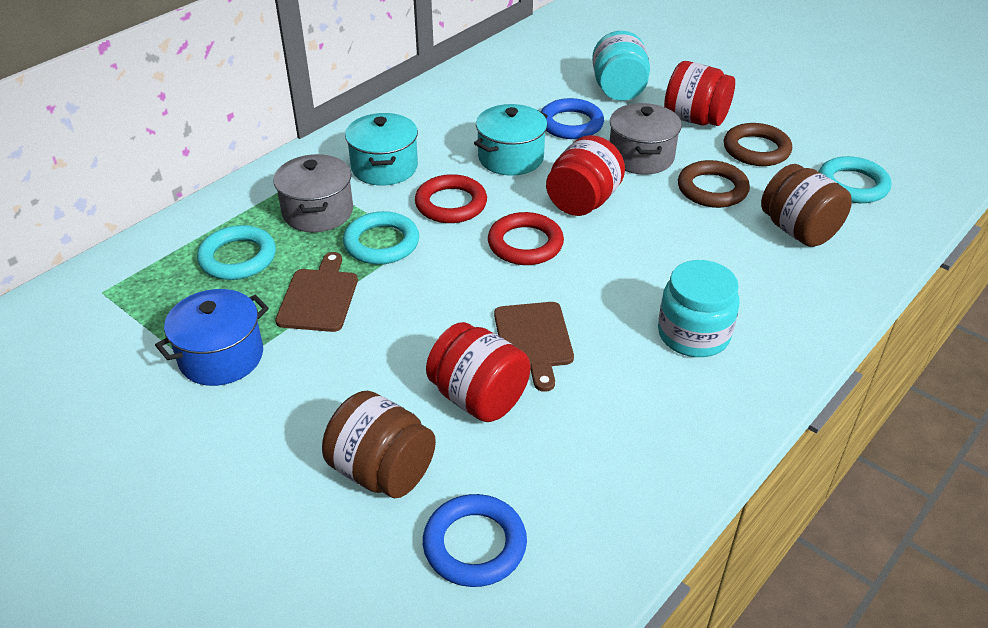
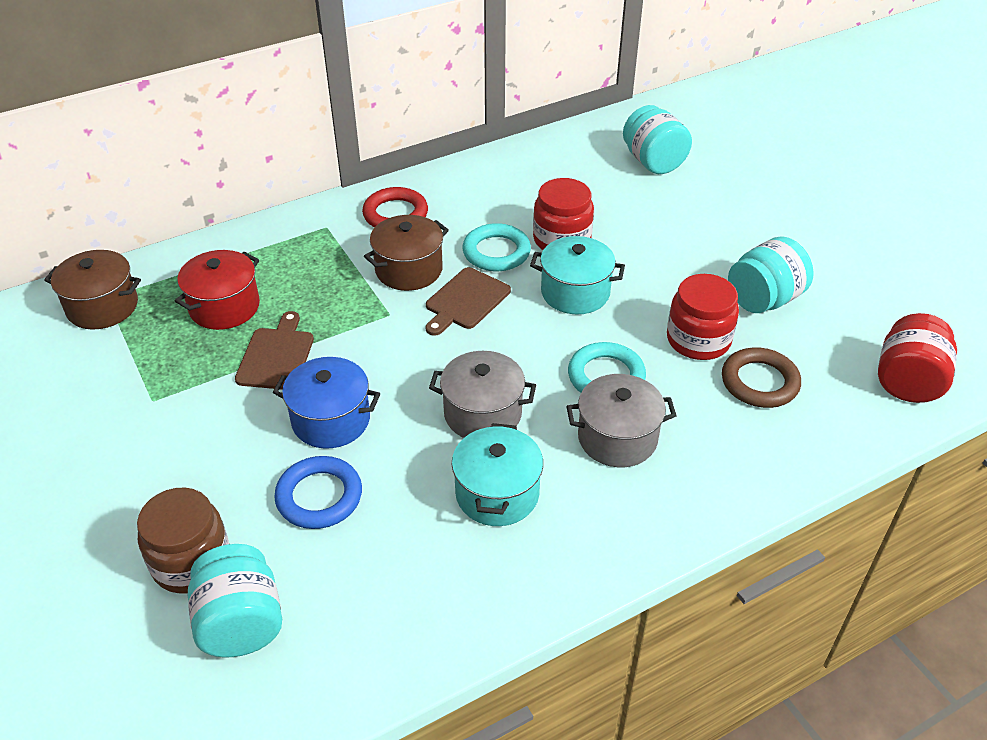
blue ring: 2 -> 1
brown jar: 2 -> 1
brown pot: 0 -> 2
brown ring: 2 -> 1
red pot: 0 -> 1
red ring: 2 -> 1
turquoise jar: 2 -> 3
turquoise ring: 3 -> 2

